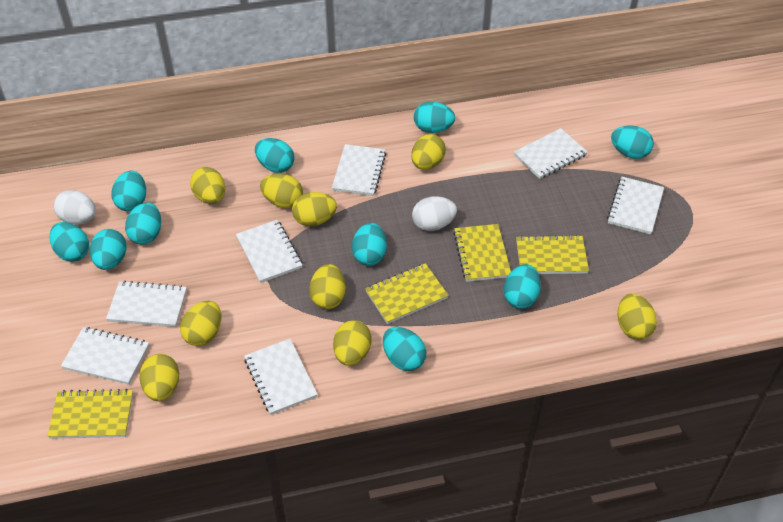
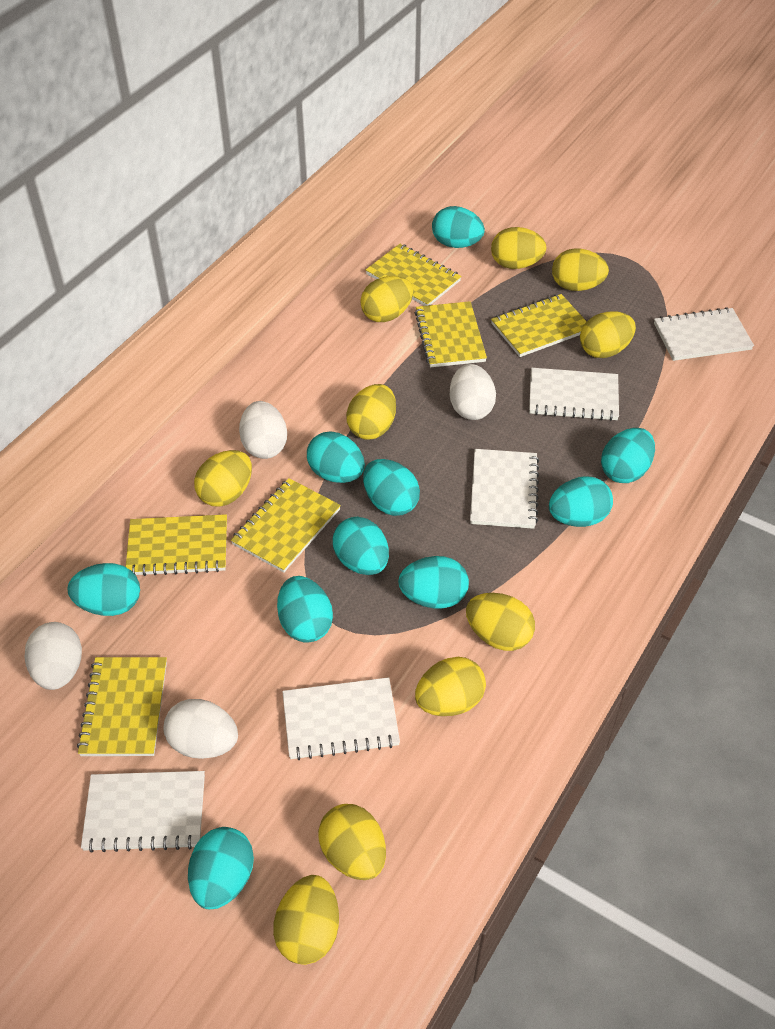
white egg: 2 -> 4
white notebook: 7 -> 5
yellow egg: 9 -> 10
yellow notebook: 4 -> 6

